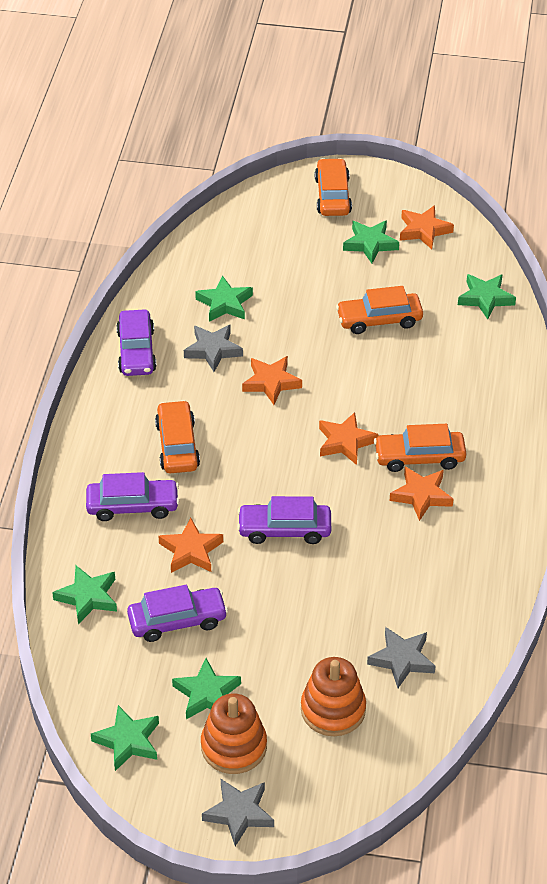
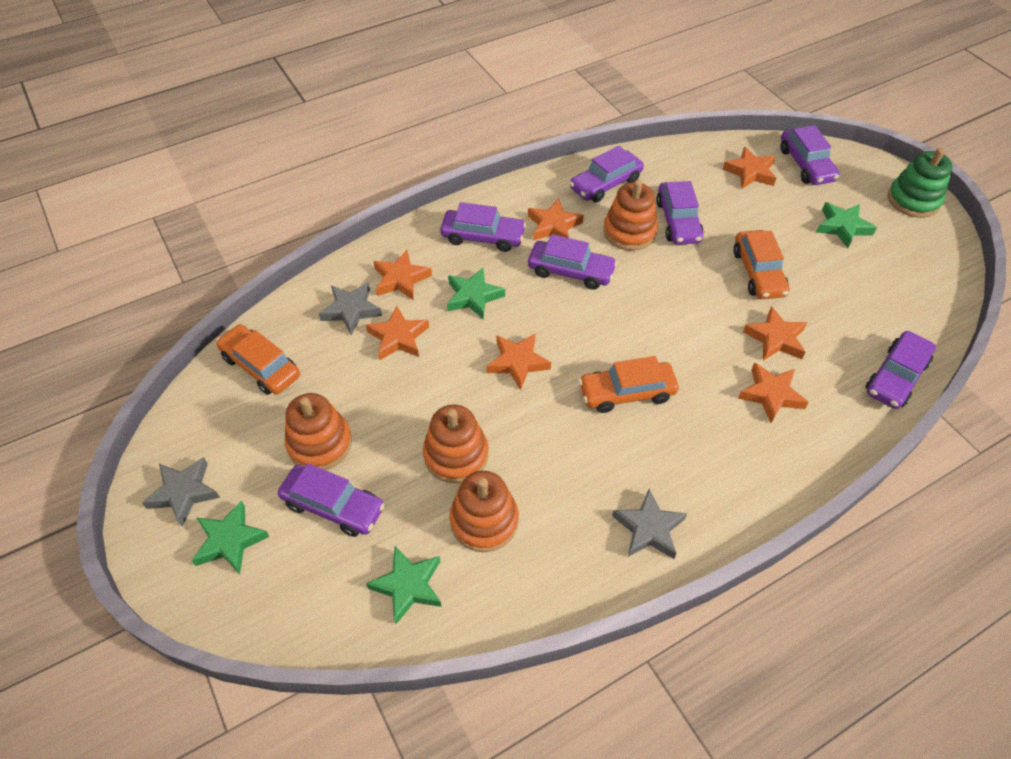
green stacking toy: 0 -> 1
green star: 6 -> 4
orange car: 4 -> 3
orange stacking toy: 2 -> 4
orange star: 5 -> 7
purple car: 4 -> 7

